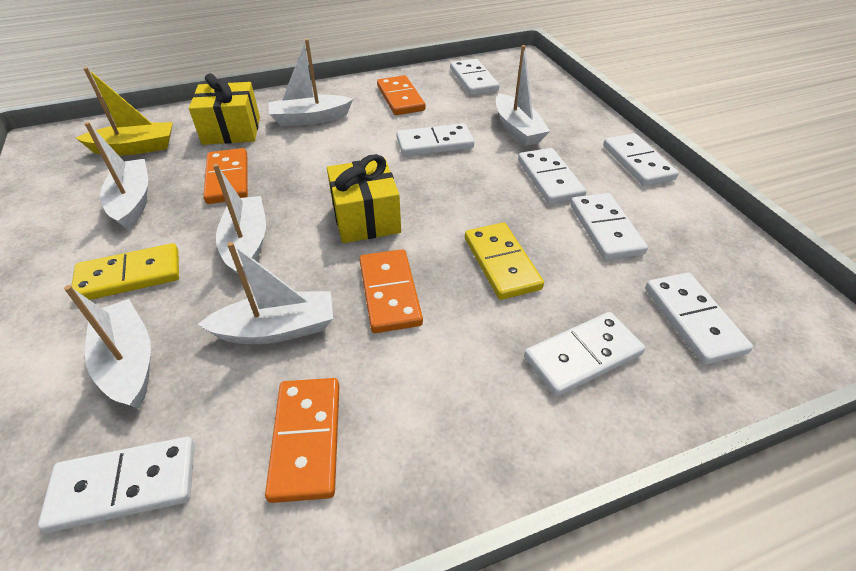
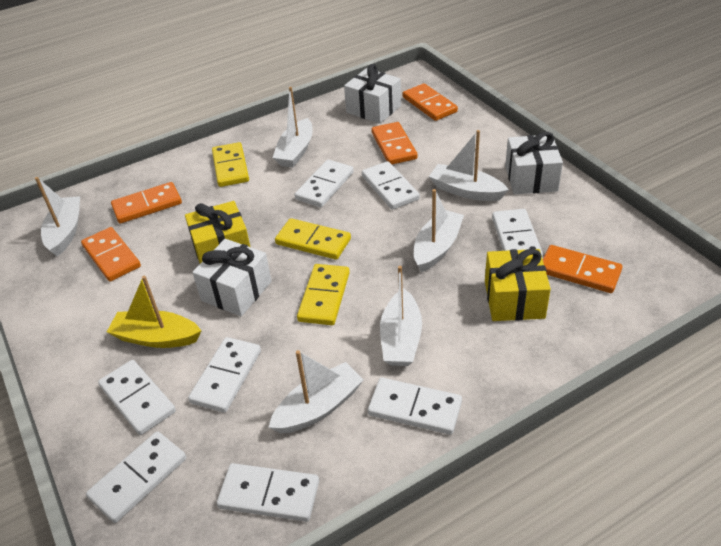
orange domino: 4 -> 5
white gift: 0 -> 3
yellow domino: 2 -> 3

